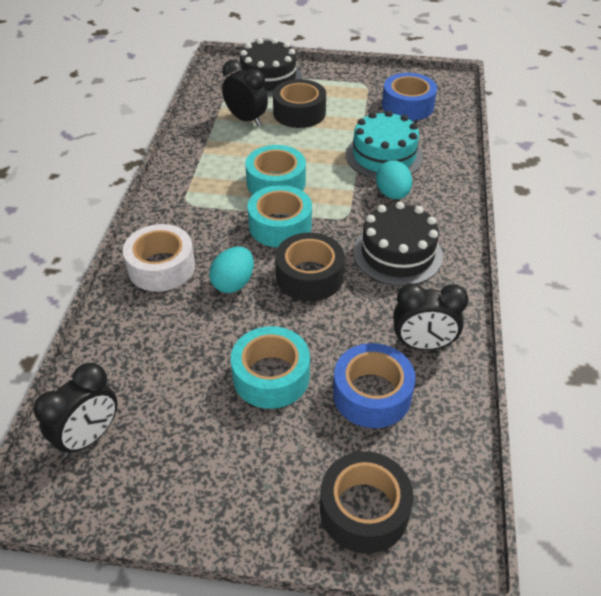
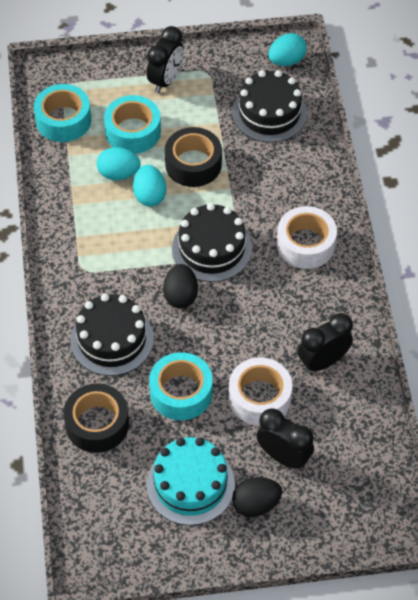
black cake: 2 -> 3
black egg: 0 -> 2
black tape: 3 -> 2
blue tape: 2 -> 0
turquoise egg: 2 -> 3
white tape: 1 -> 2

